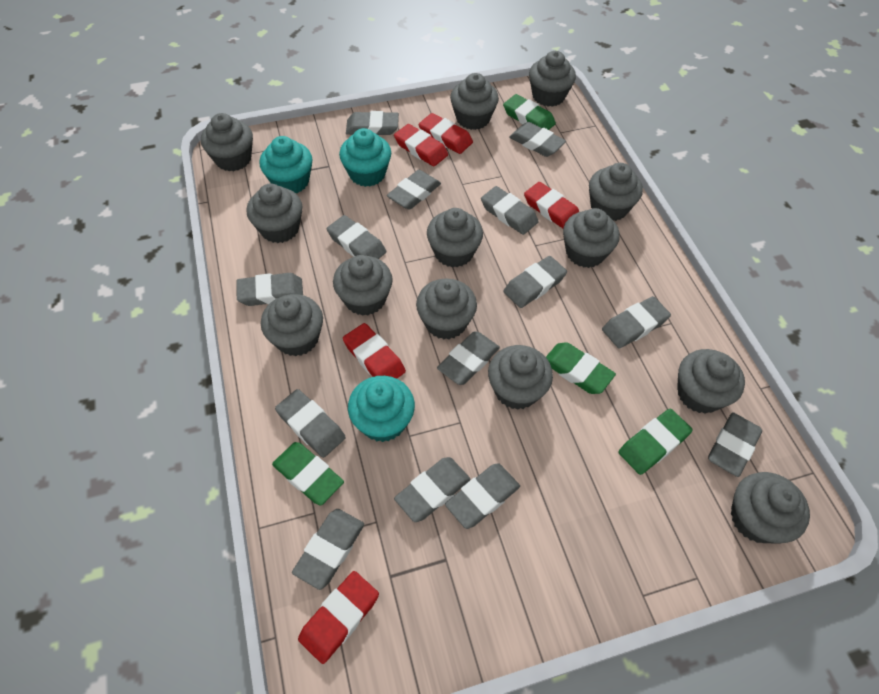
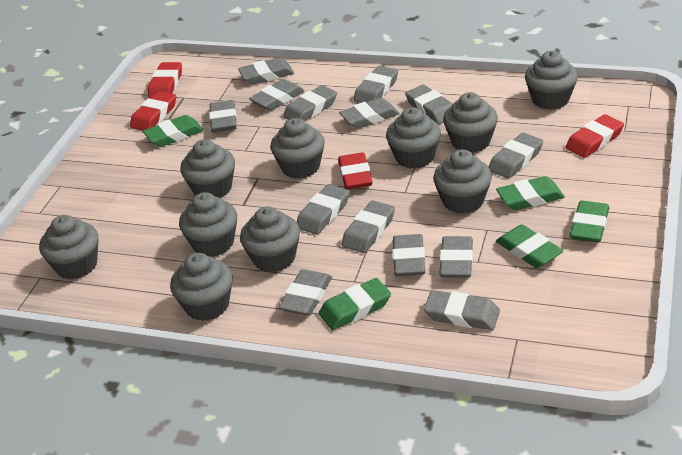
green eraser: 4 -> 5
grey cupcake: 13 -> 10
red eraser: 5 -> 4
turquoise cupcake: 3 -> 0

